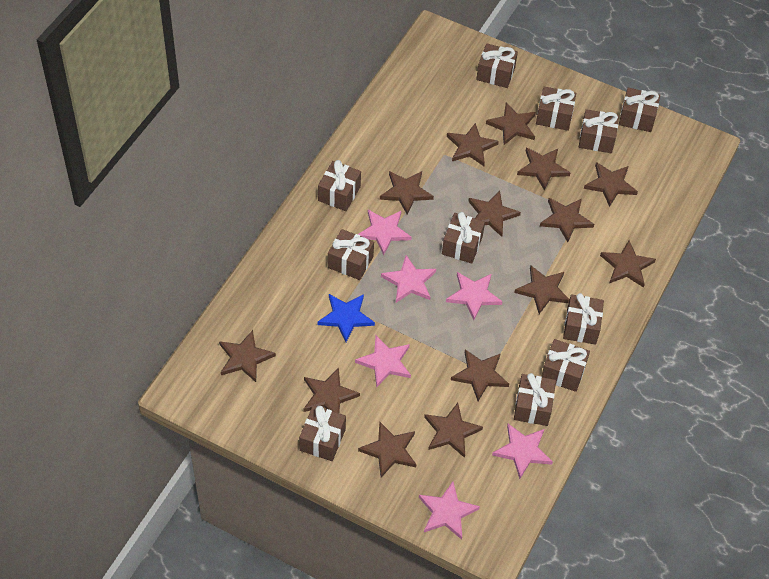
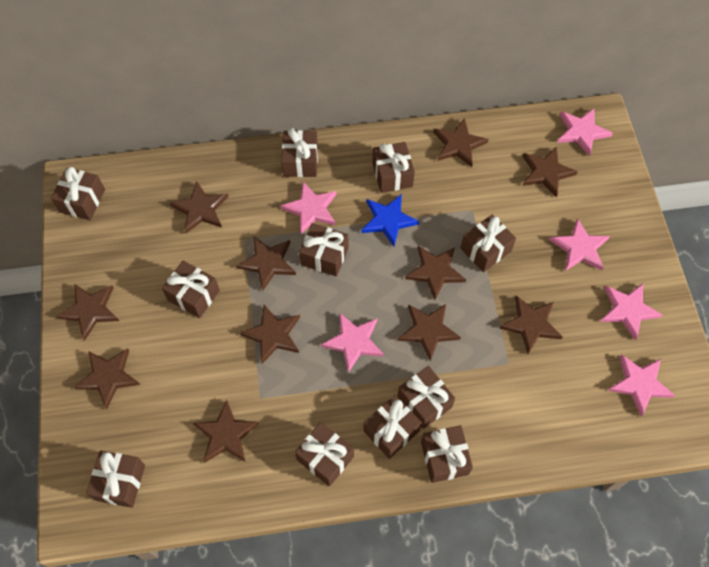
brown star: 14 -> 11

